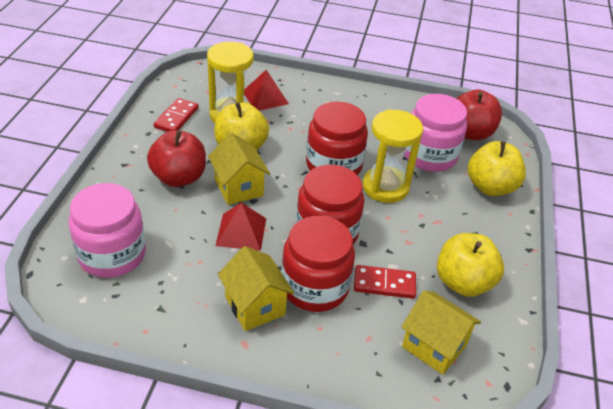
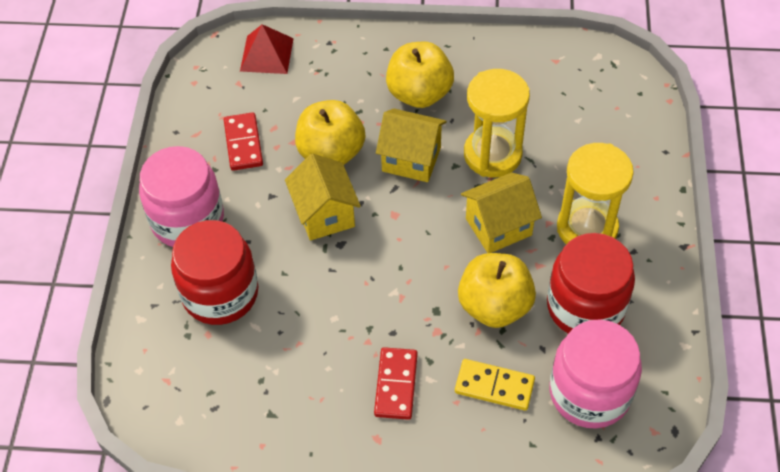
red apple: 2 -> 0
red jar: 3 -> 2
red pyramid: 2 -> 1
yellow domino: 0 -> 1

